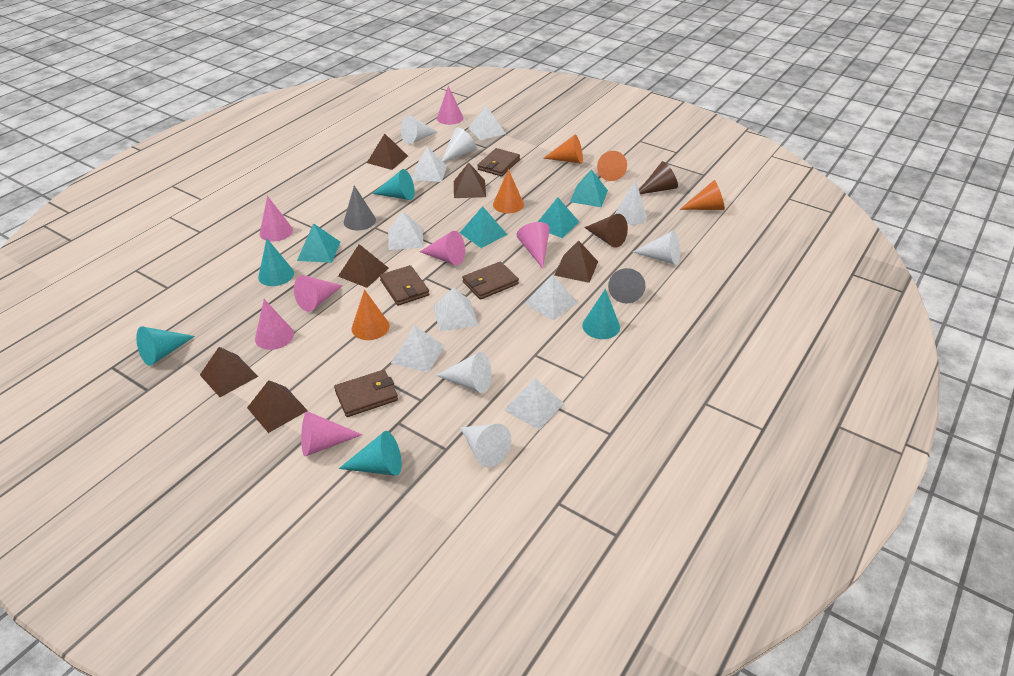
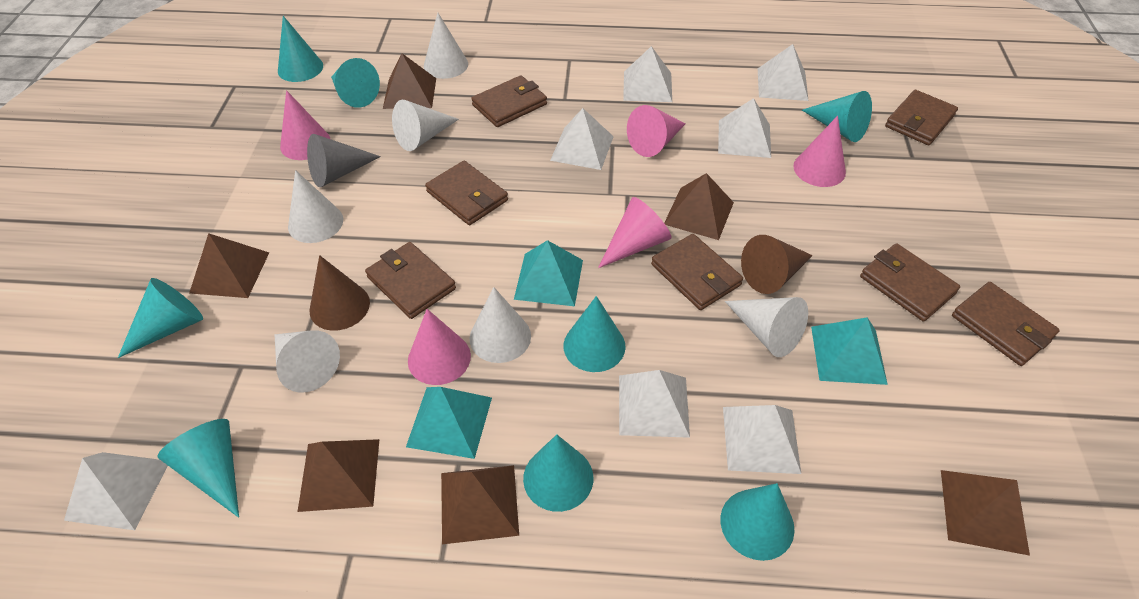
brown wallet: 4 -> 7
grey cone: 2 -> 1
orange cone: 5 -> 0
pink cone: 7 -> 5
turquoise cone: 5 -> 8
turquoise pyramid: 4 -> 3

